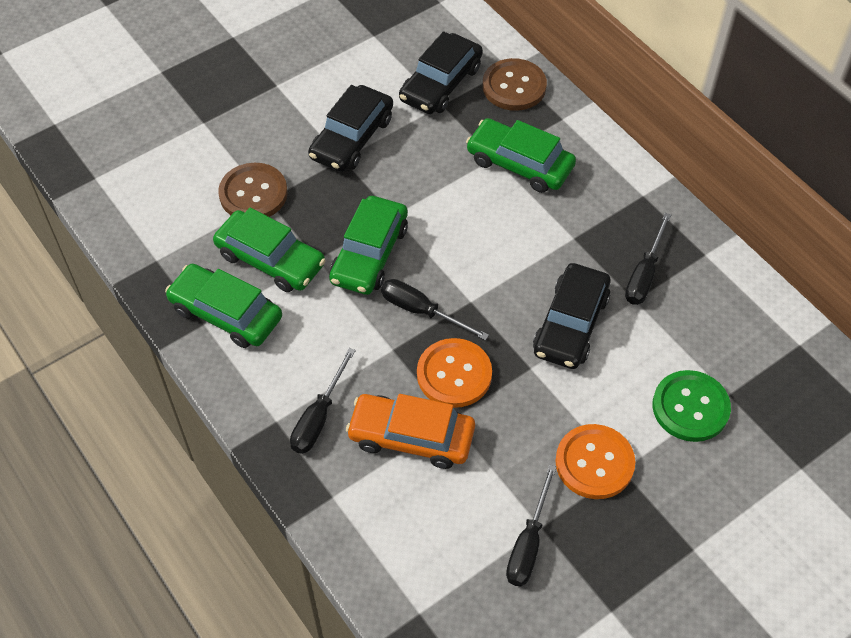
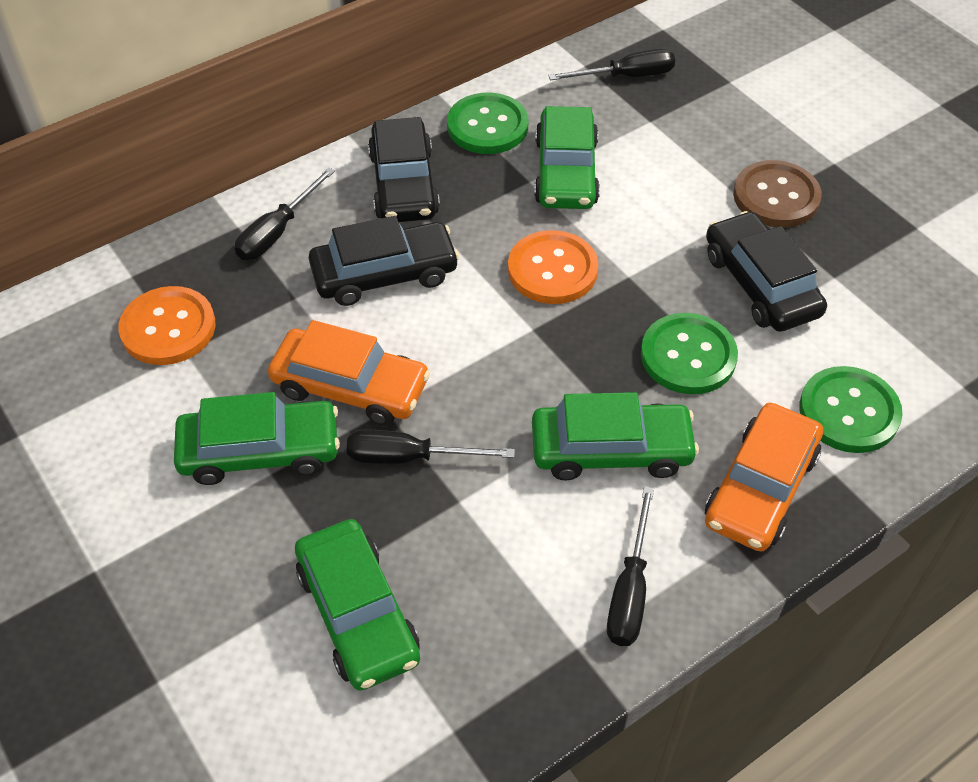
brown button: 2 -> 1
green button: 1 -> 3
orange car: 1 -> 2

